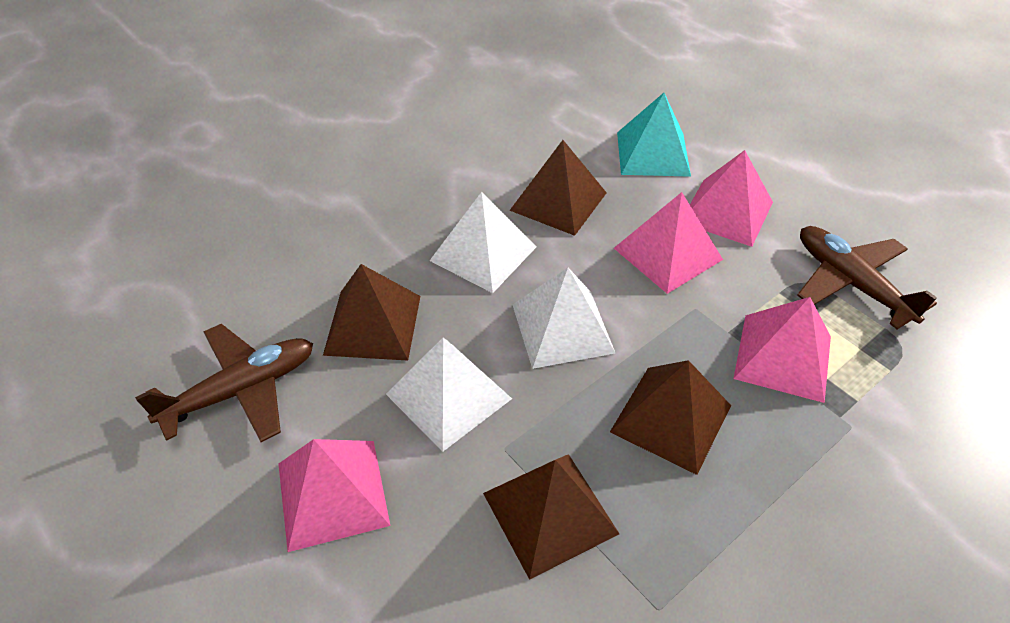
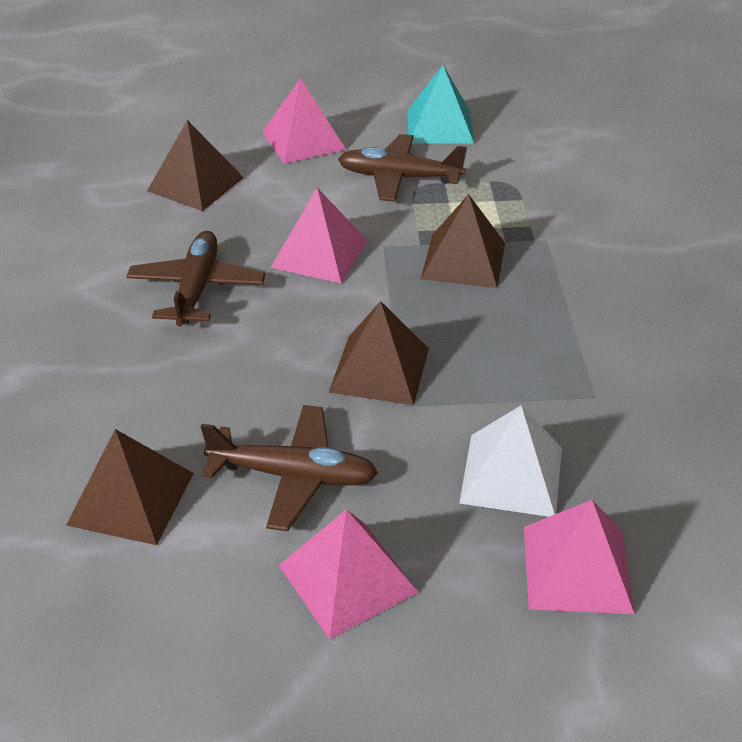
brown plane: 2 -> 3
white pyramid: 3 -> 1

